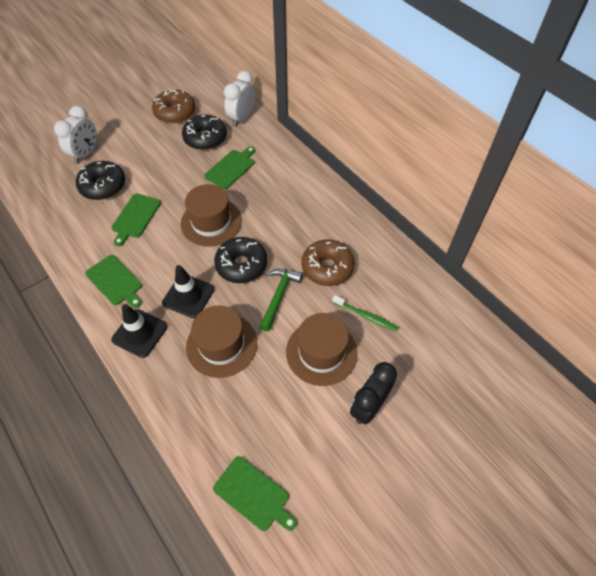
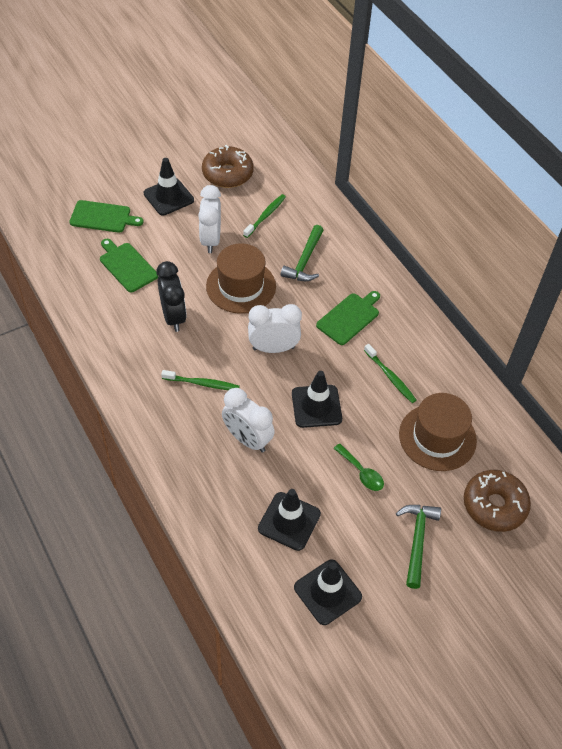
black donut: 3 -> 0
black traffic cone: 2 -> 4
brown hat: 3 -> 2
green cutting board: 4 -> 3
green hammer: 1 -> 2
green spoon: 0 -> 1
green toothbrush: 1 -> 3
white clock: 2 -> 3

